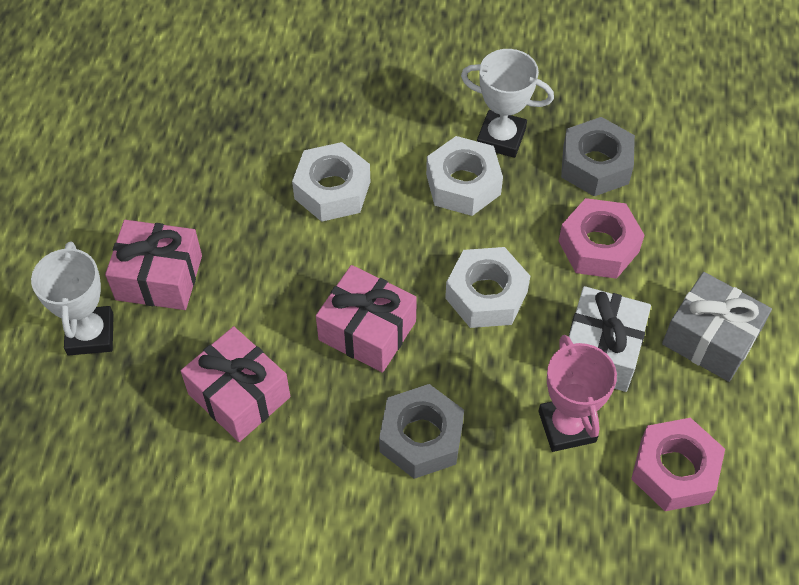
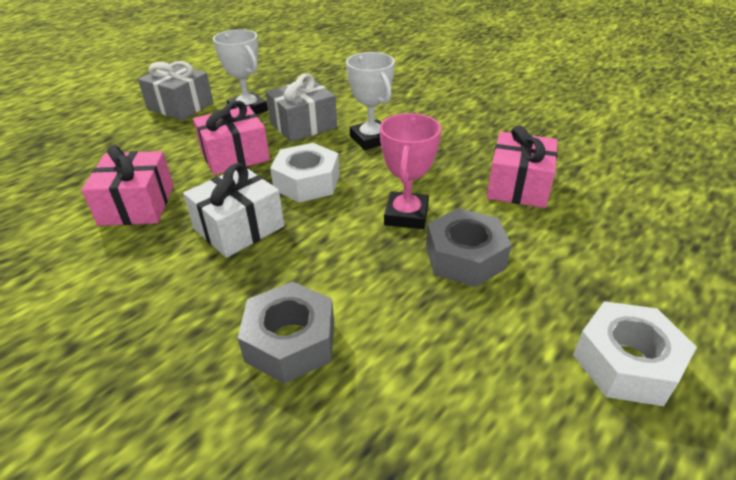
grey gift: 1 -> 2
pink nut: 2 -> 0
white nut: 3 -> 2

